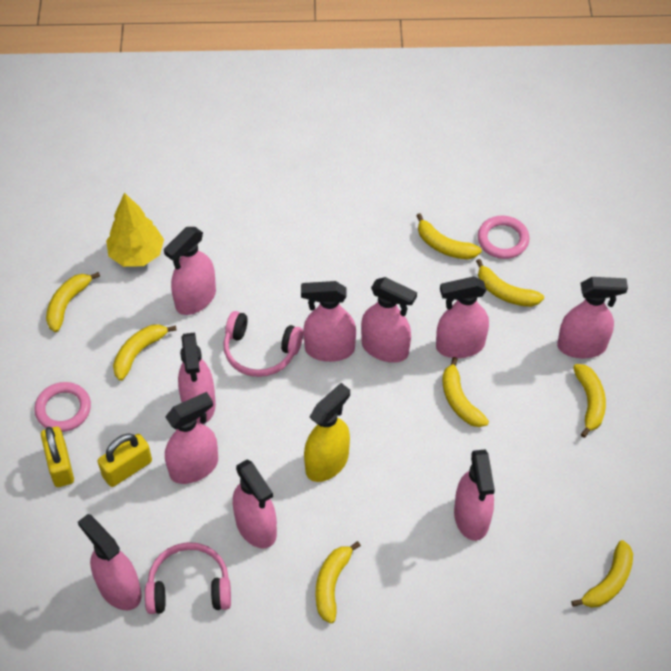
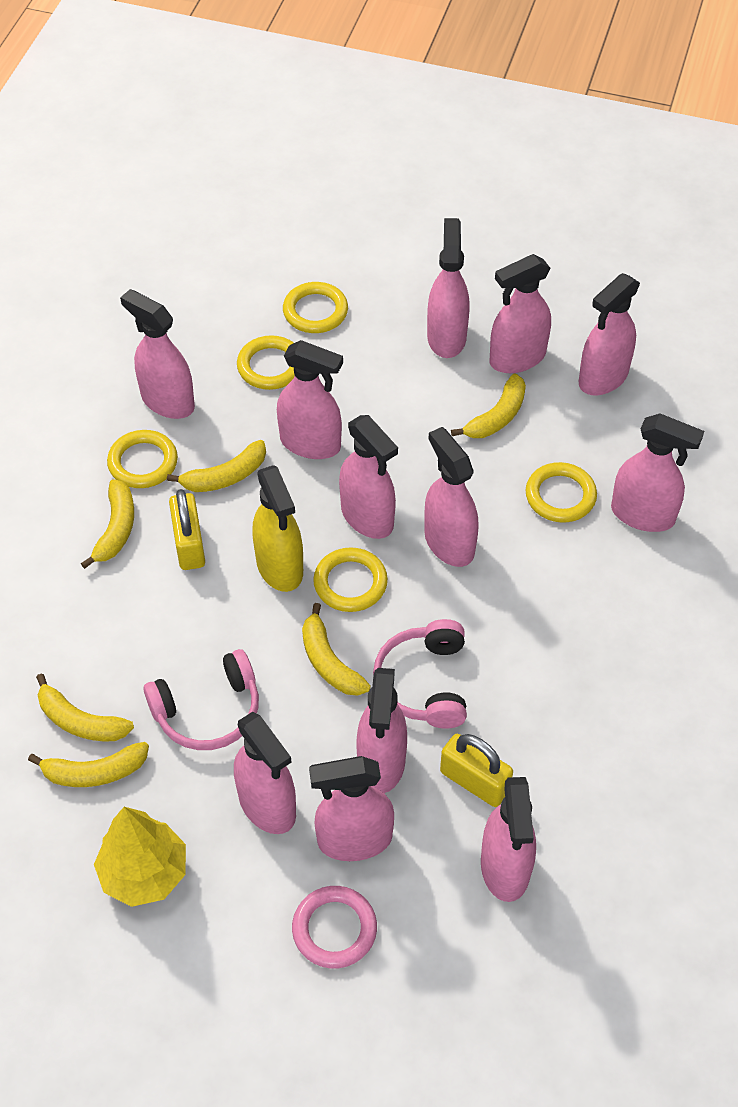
pink ring: 2 -> 1
pink spray bottle: 10 -> 12
yellow banana: 8 -> 6
yellow ring: 0 -> 5

